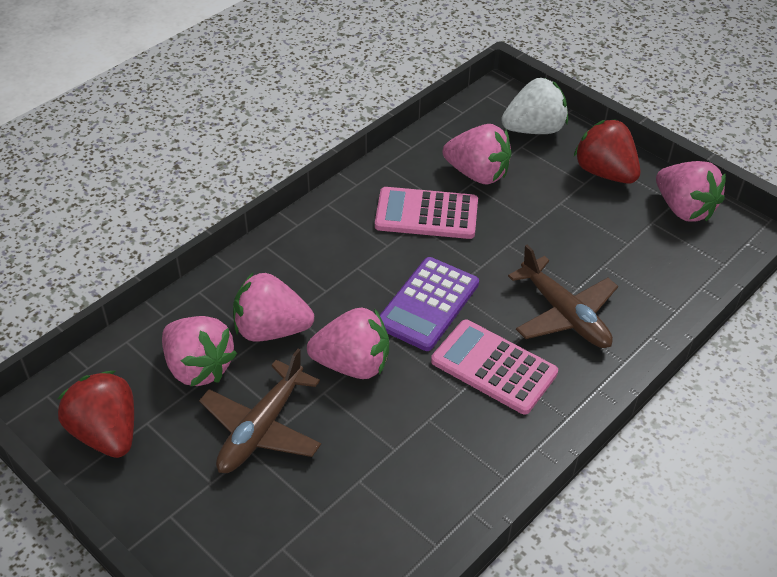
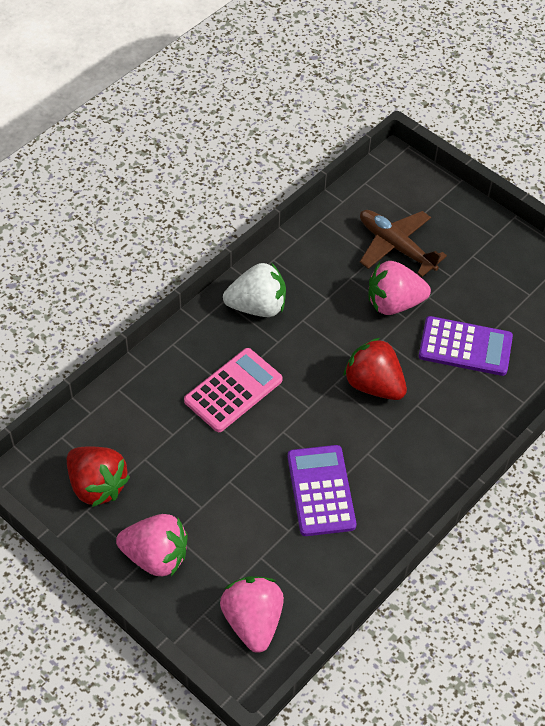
brown plane: 2 -> 1
pink calculator: 2 -> 1
pink strawberry: 5 -> 3
purple calculator: 1 -> 2

